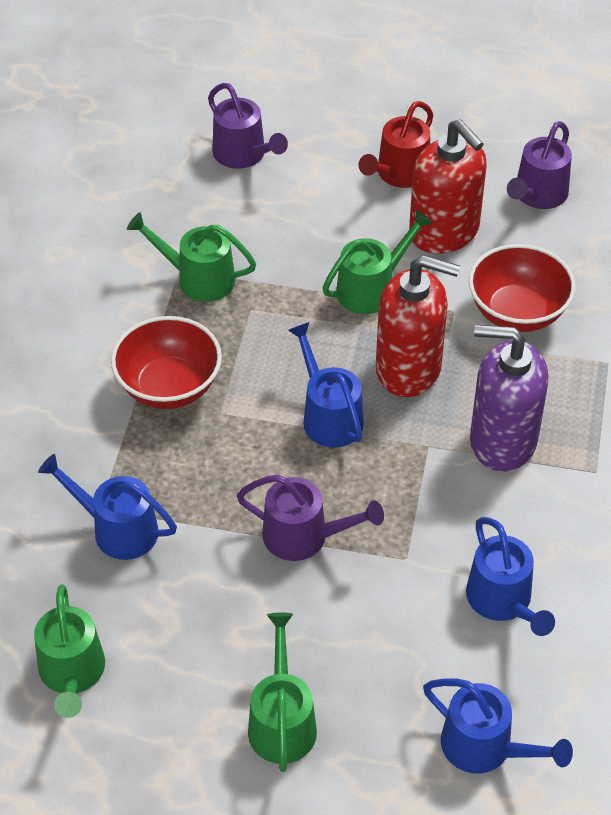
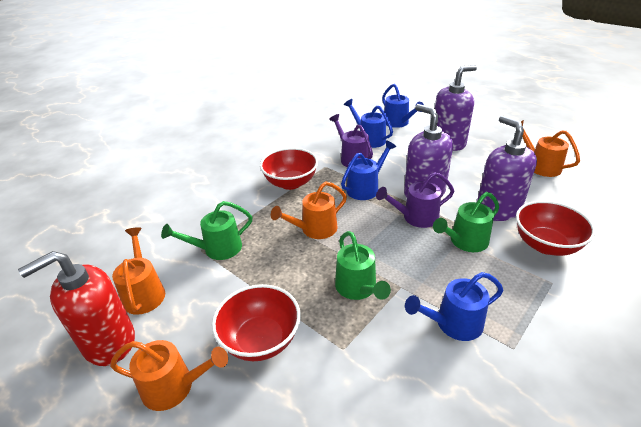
green watering can: 4 -> 3
orange watering can: 0 -> 4
purple soap dispenser: 1 -> 3
purple watering can: 3 -> 2
red bowl: 2 -> 3
red soap dispenser: 2 -> 1
red watering can: 1 -> 0

